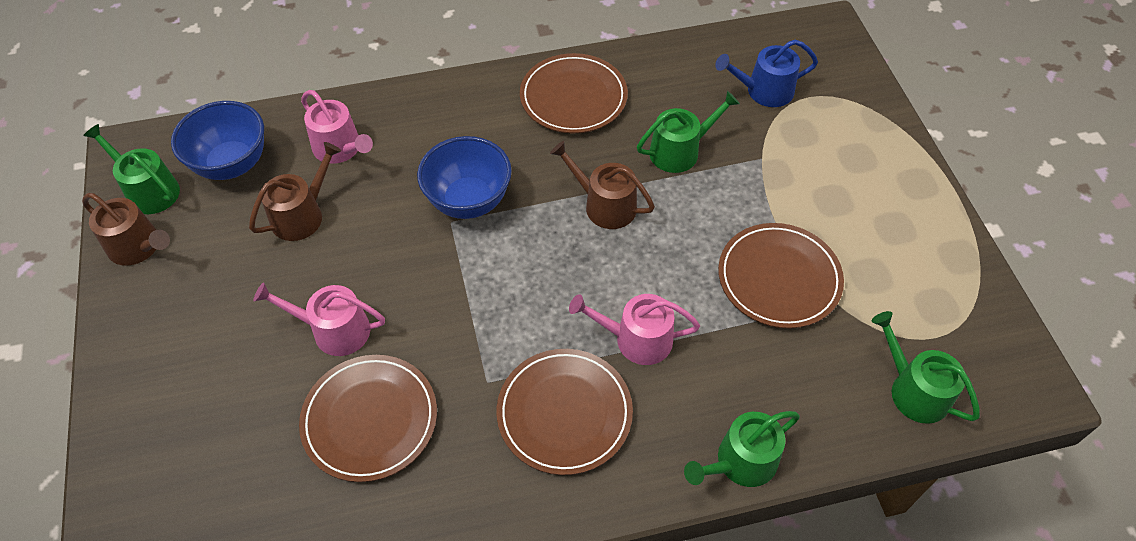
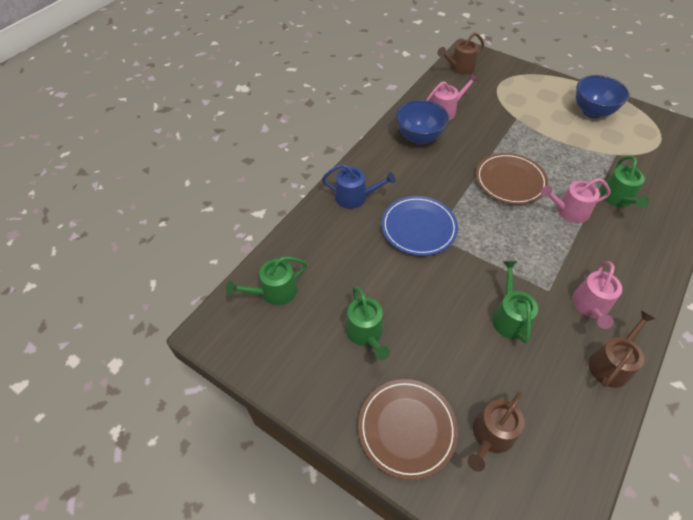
blue plate: 0 -> 1
brown plate: 4 -> 2

